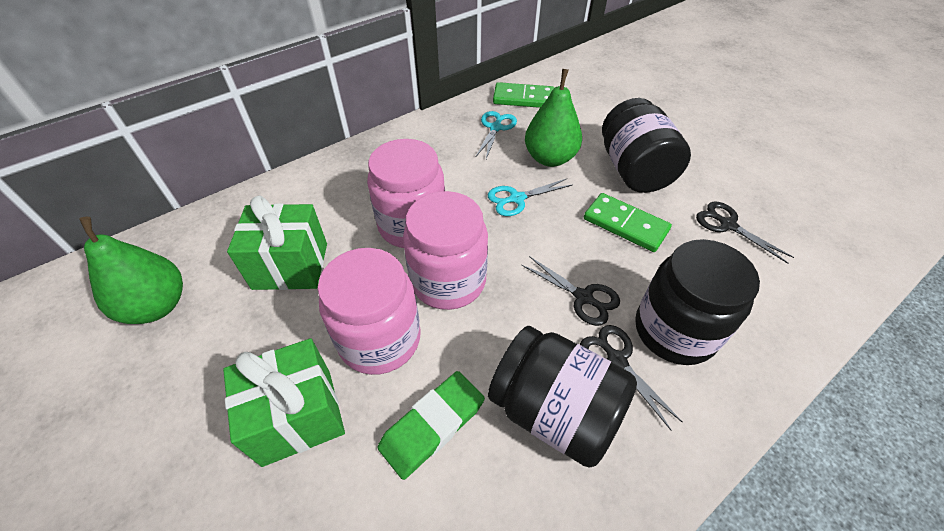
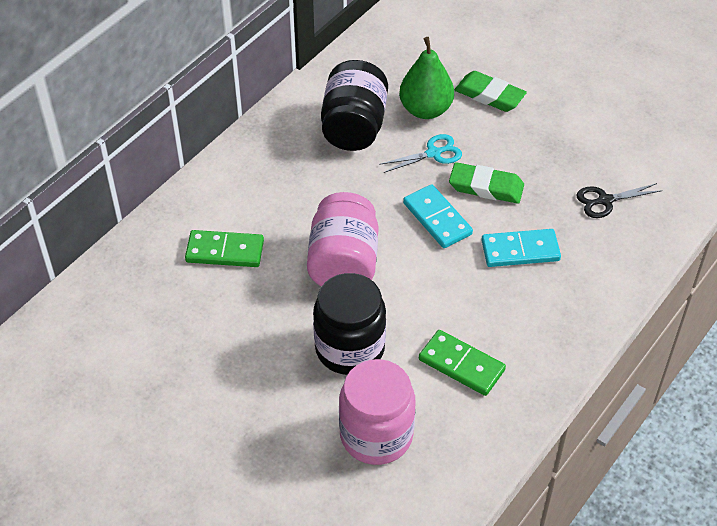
black jar: 3 -> 2
black scissors: 3 -> 1
green eraser: 1 -> 2
green gift: 2 -> 0
green pear: 2 -> 1
pink jar: 3 -> 2
turquoise domino: 0 -> 2
turquoise scissors: 2 -> 1

